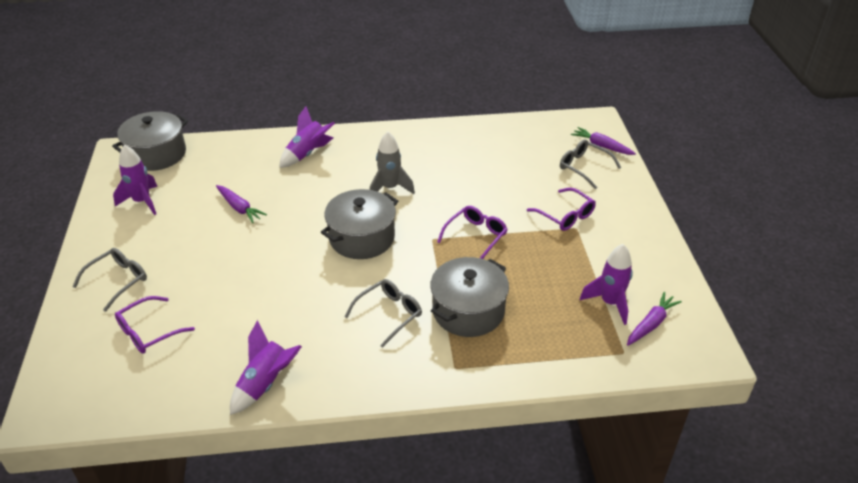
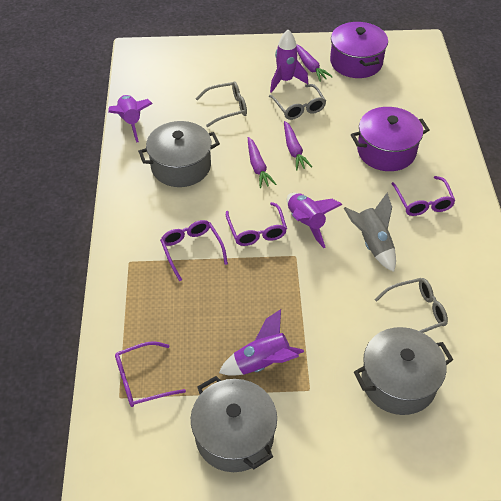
purple glasses: 3 -> 4
purple pot: 0 -> 2

